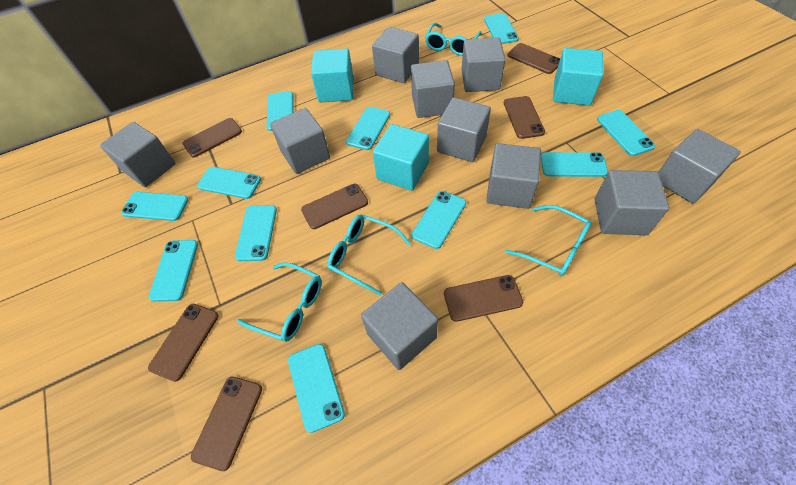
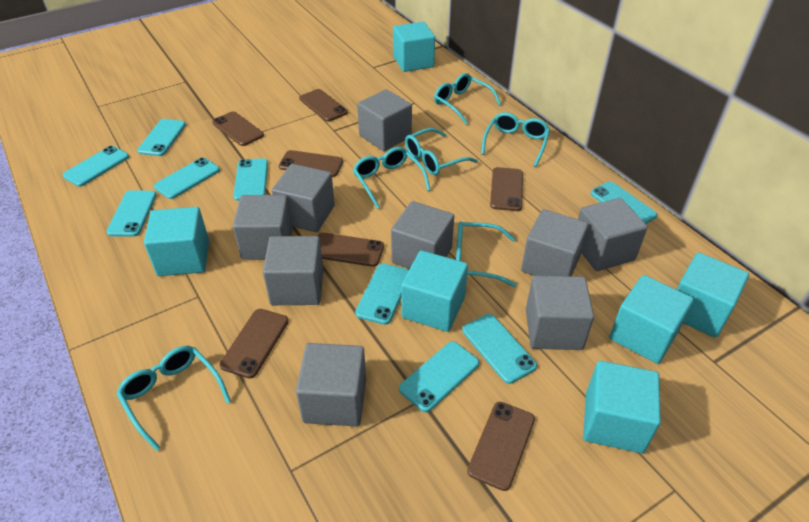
grey cube: 10 -> 9
turquoise cube: 3 -> 6
turquoise glasses: 4 -> 6
turquoise phone: 11 -> 9

